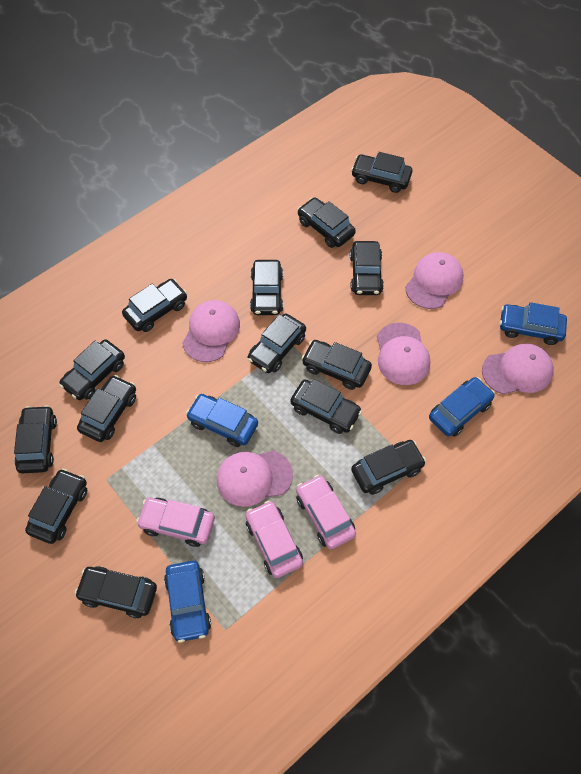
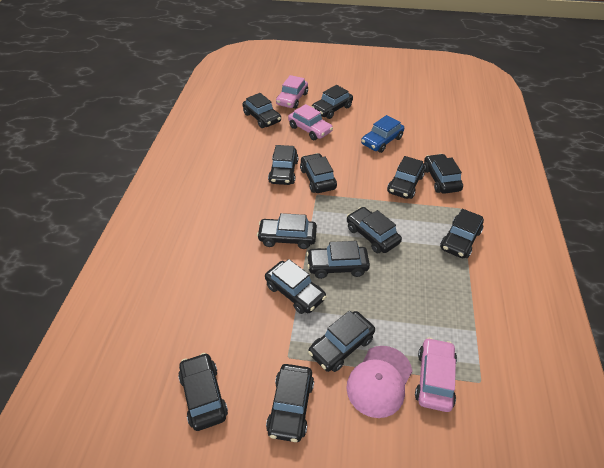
blue car: 4 -> 1
pink cap: 5 -> 1

